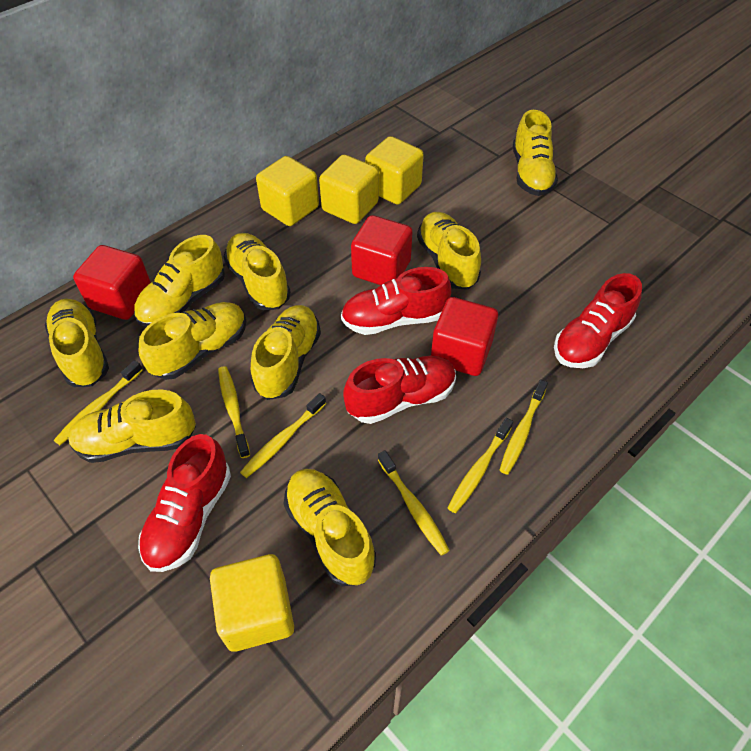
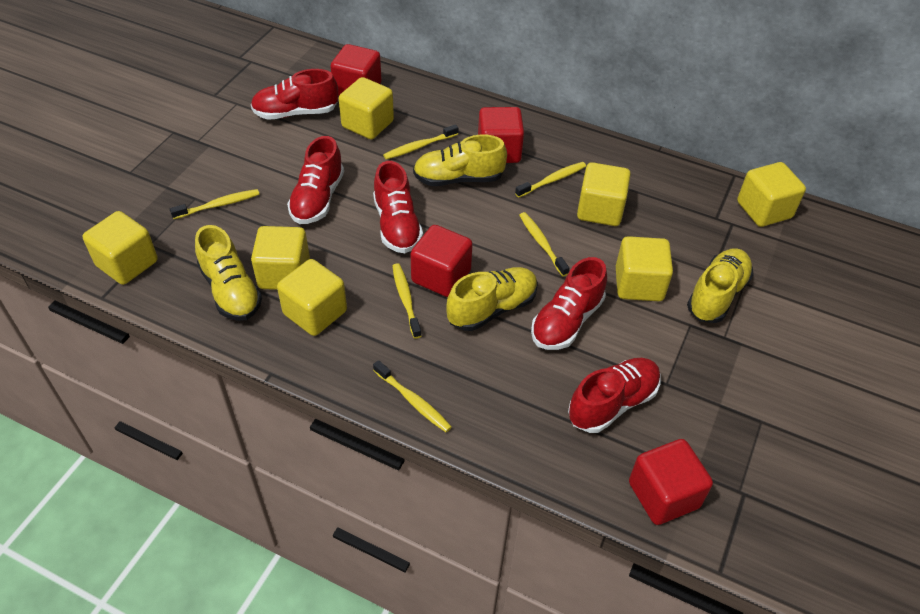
red cube: 3 -> 4
red shoe: 4 -> 5
yellow cube: 4 -> 7
yellow shoe: 9 -> 4

